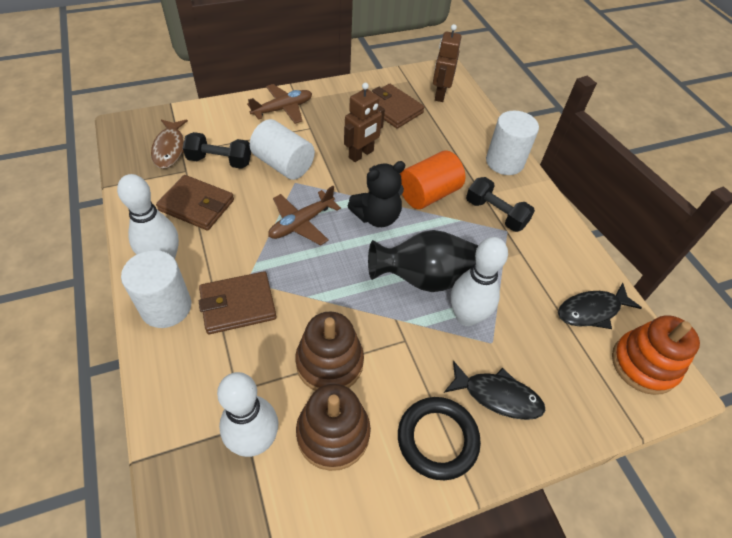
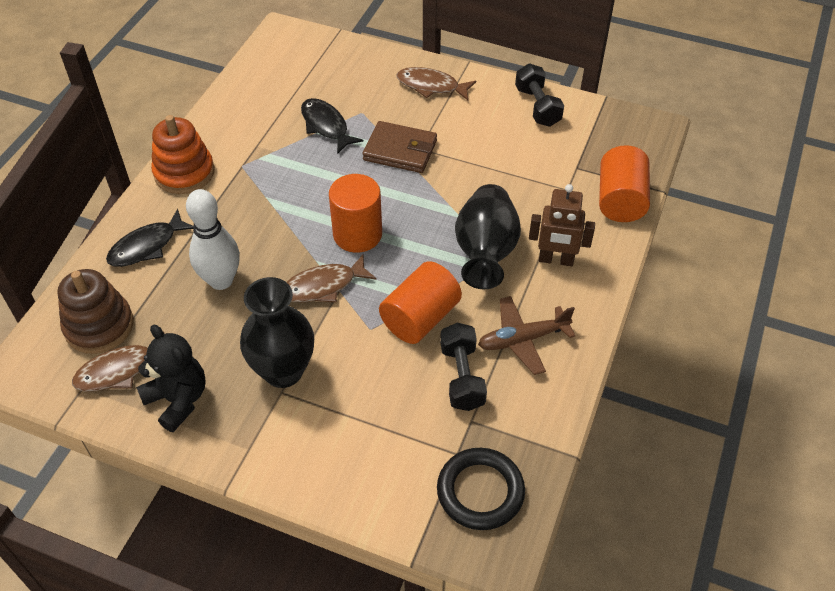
black vase: 1 -> 2
brown fish: 1 -> 3
brown plane: 2 -> 1
brown robot: 2 -> 1
brown stacking toy: 2 -> 1
brown wallet: 3 -> 1
orange cylinder: 1 -> 3
white bowling pin: 3 -> 1
white cylinder: 3 -> 0

